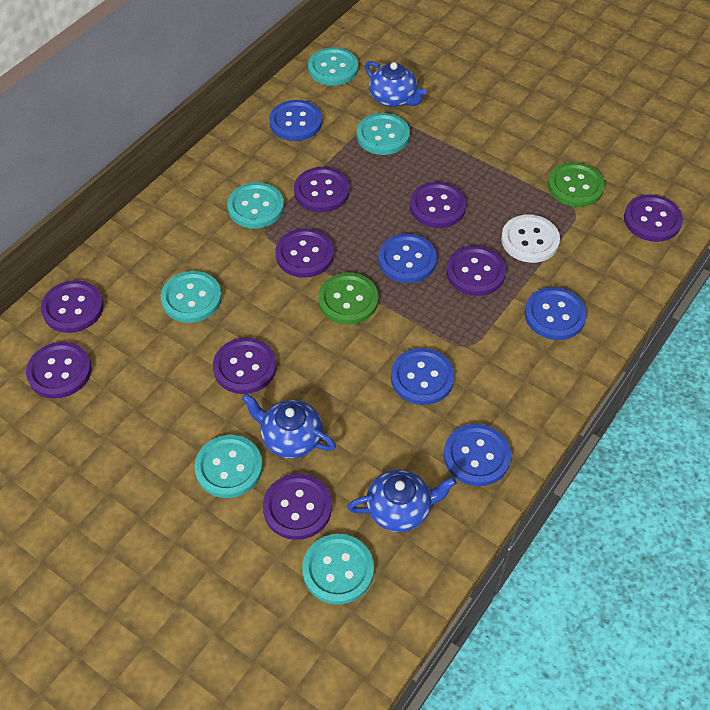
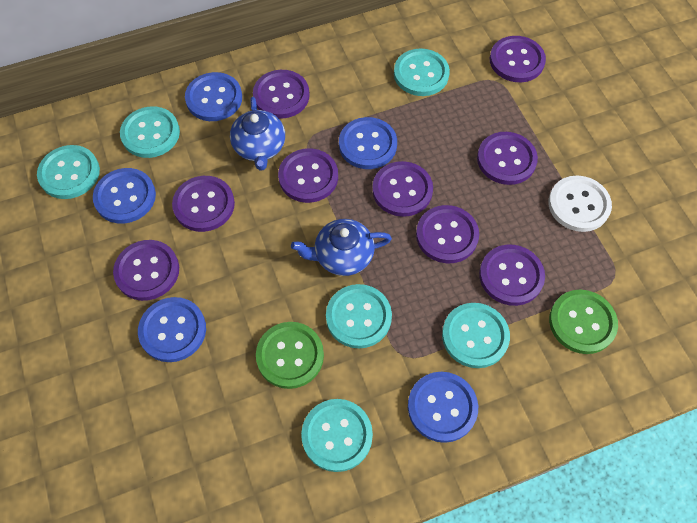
blue teapot: 3 -> 2

